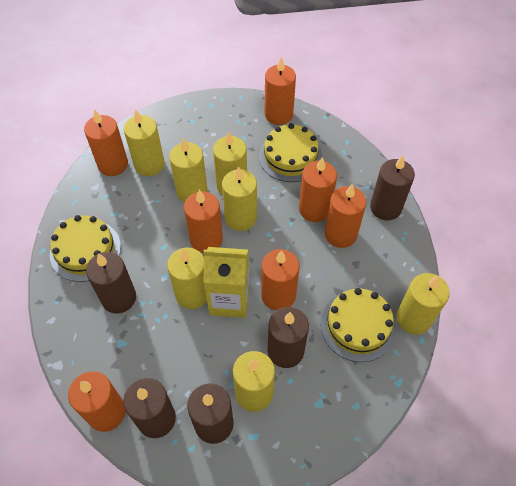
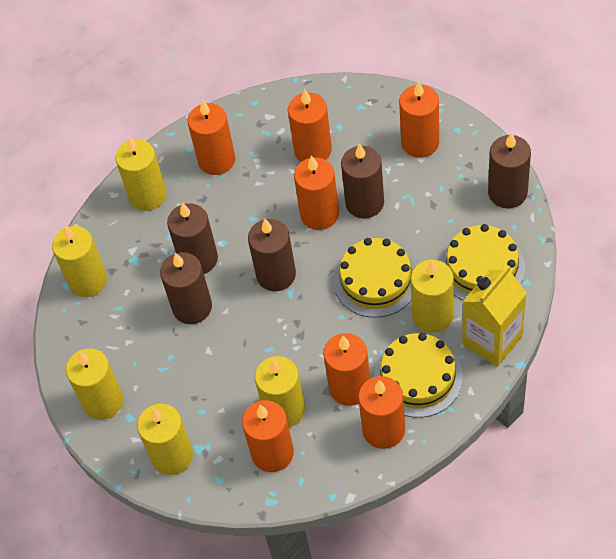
yellow candle: 7 -> 6

